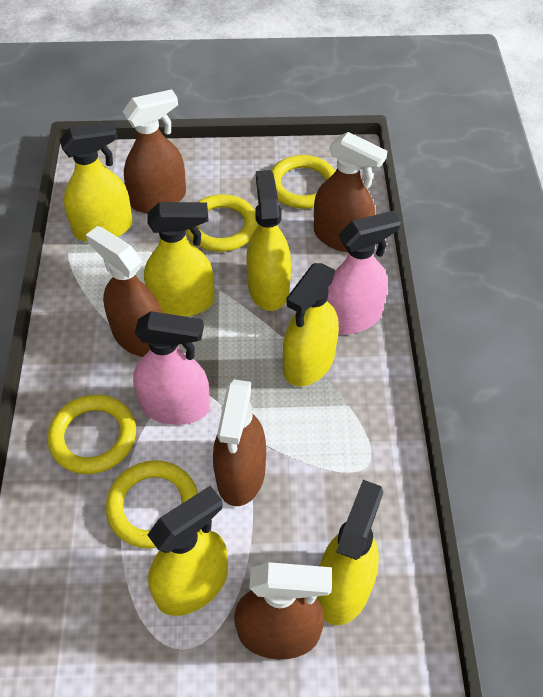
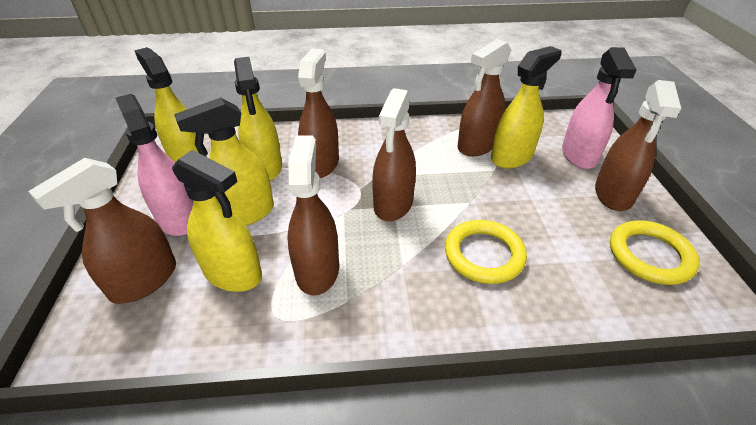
brown spray bottle: 5 -> 6
yellow ring: 4 -> 2
yellow spray bottle: 6 -> 5

